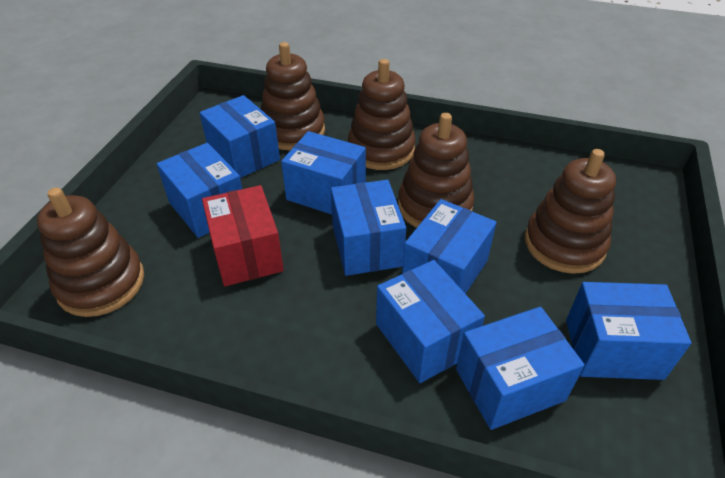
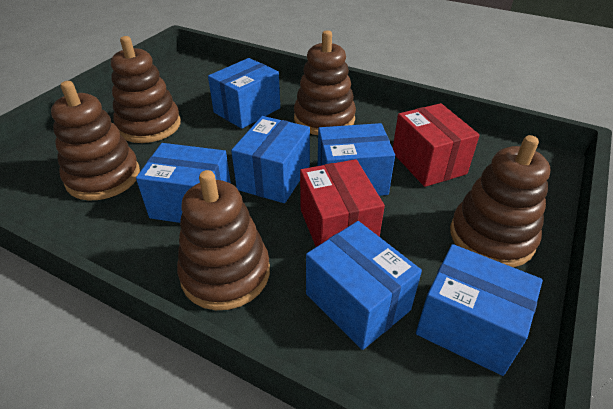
blue box: 8 -> 6
red box: 1 -> 2

